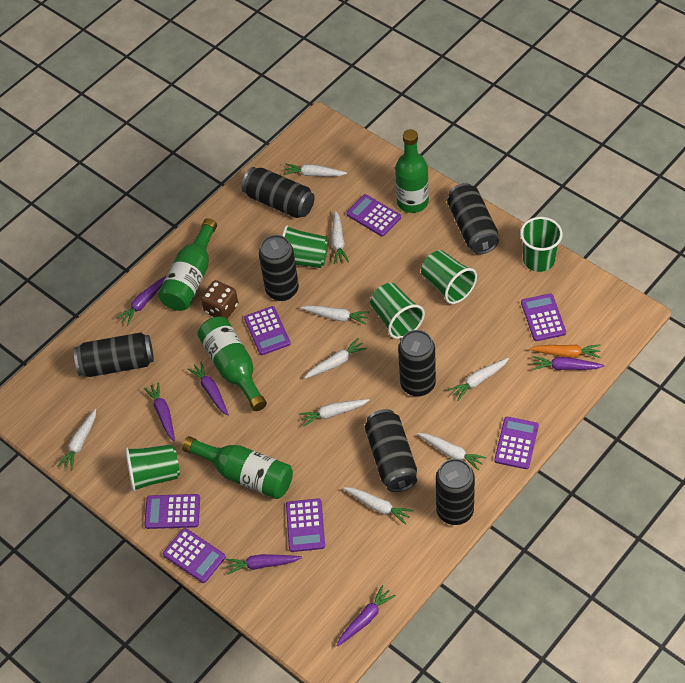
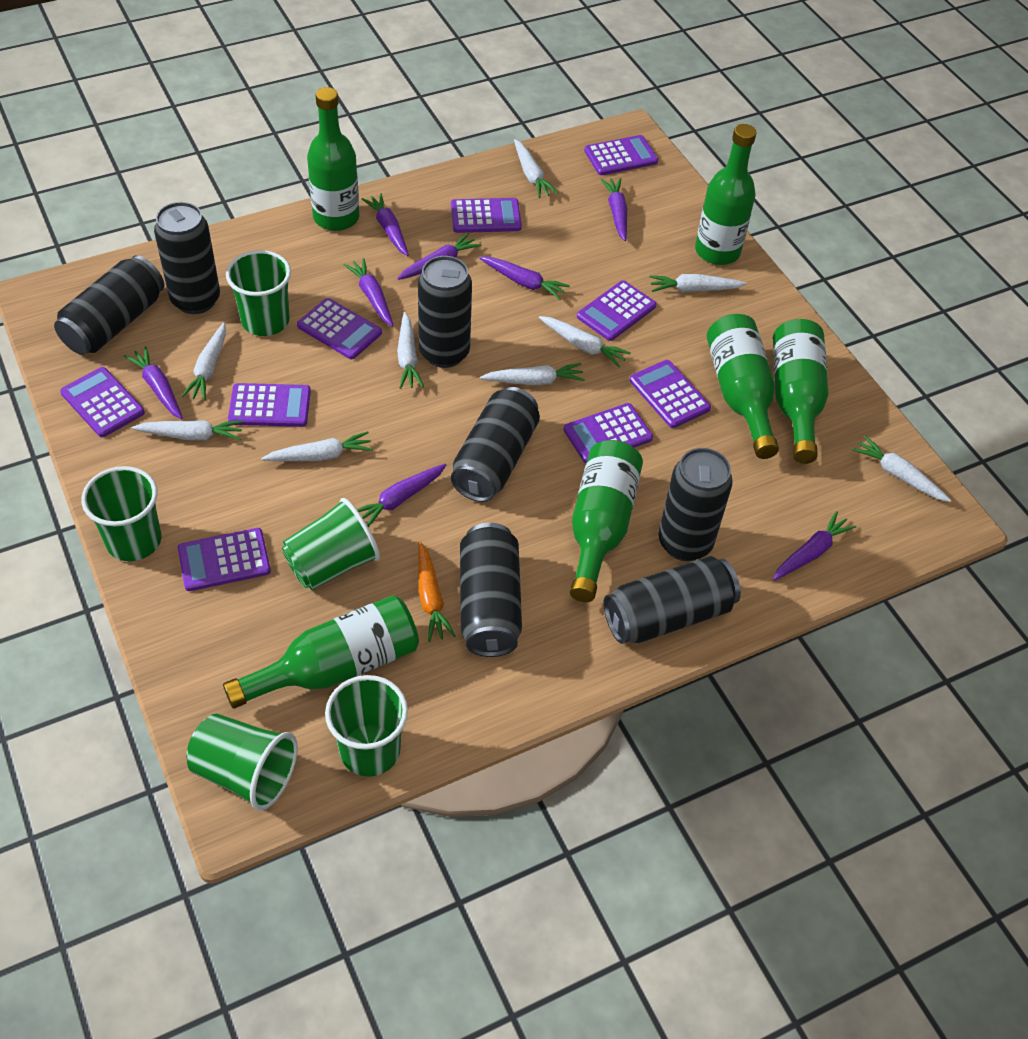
brown dice: 1 -> 0
green bottle: 4 -> 6
purple calculator: 7 -> 9
purple carrot: 6 -> 8

